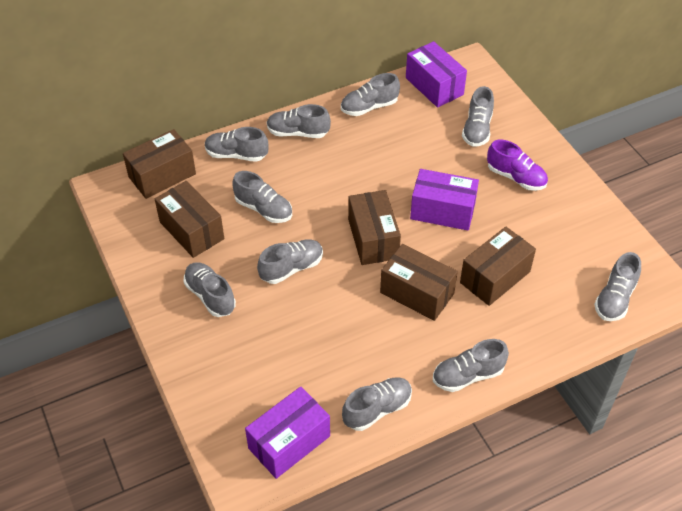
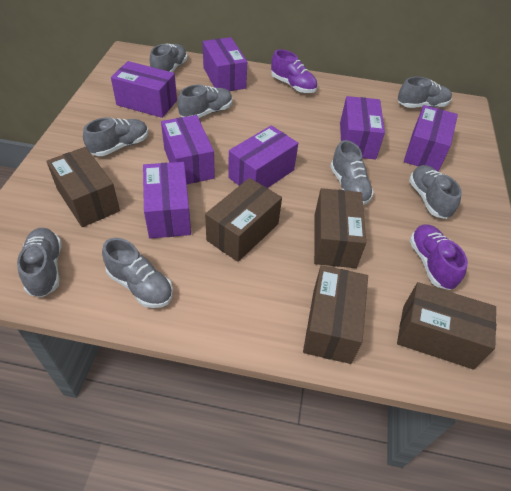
grey shoe: 10 -> 8
purple box: 3 -> 7
purple shoe: 1 -> 2

